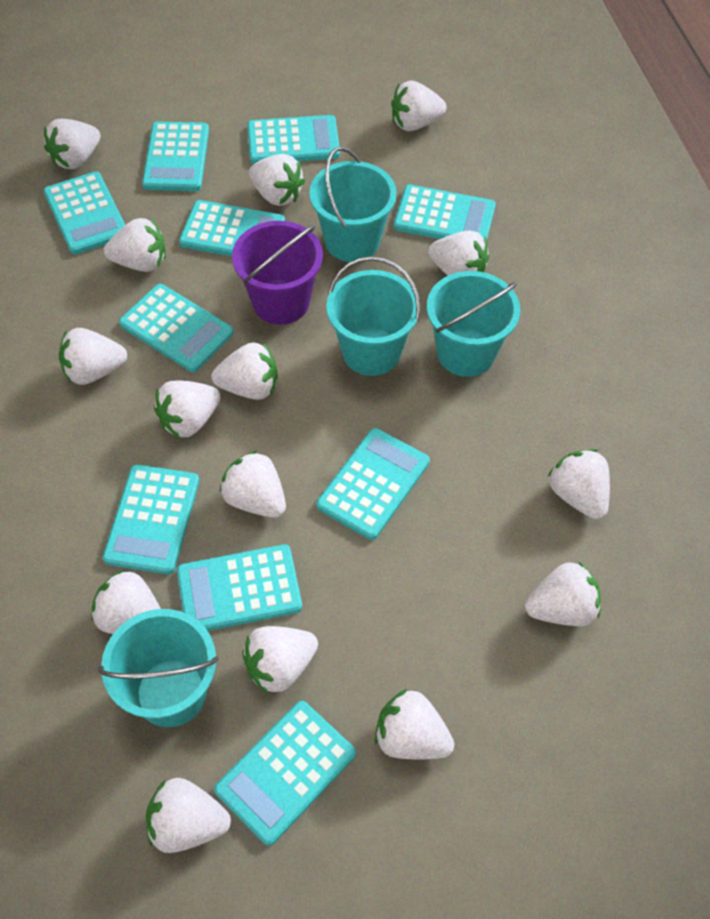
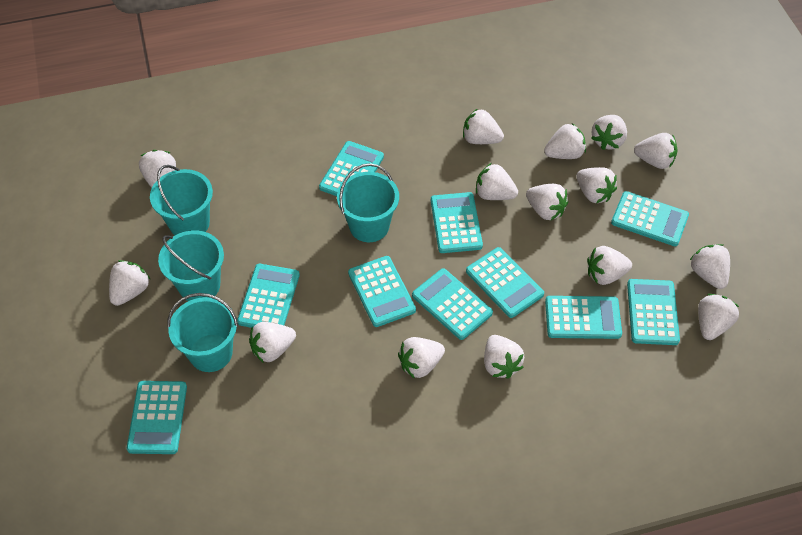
purple bucket: 1 -> 0

